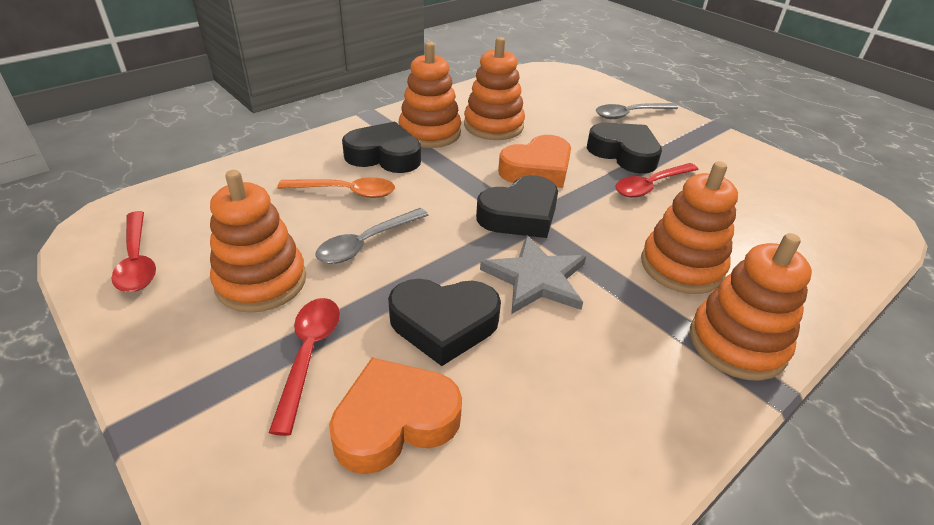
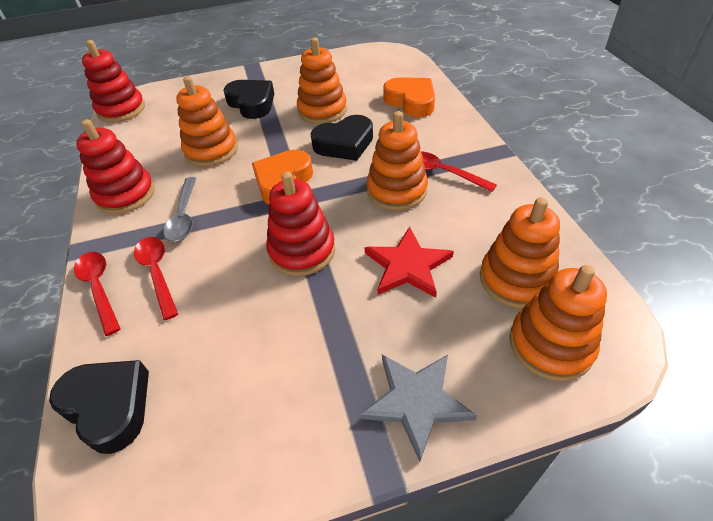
black heart: 4 -> 3
grey spoon: 2 -> 1
orange spoon: 1 -> 0
red stacking toy: 0 -> 3
red star: 0 -> 1

